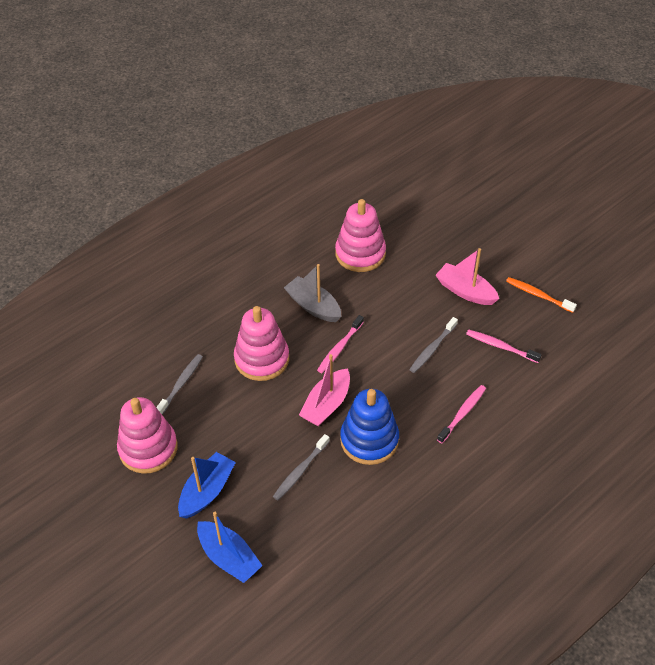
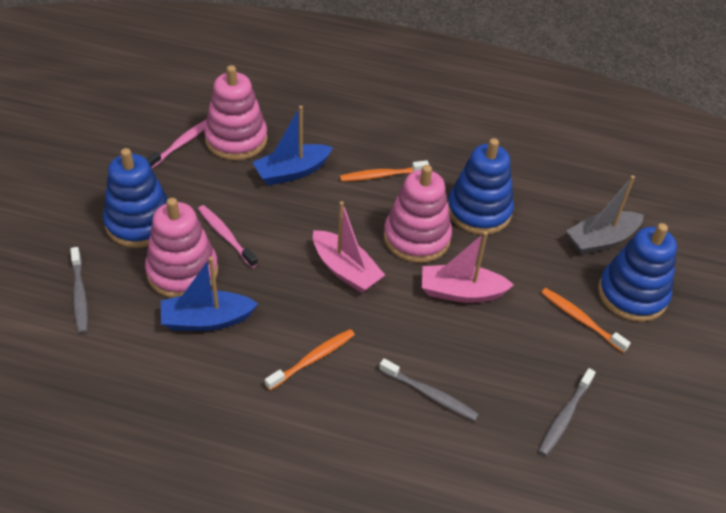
blue stacking toy: 1 -> 3
orange toothbrush: 1 -> 3
pink toothbrush: 3 -> 2

